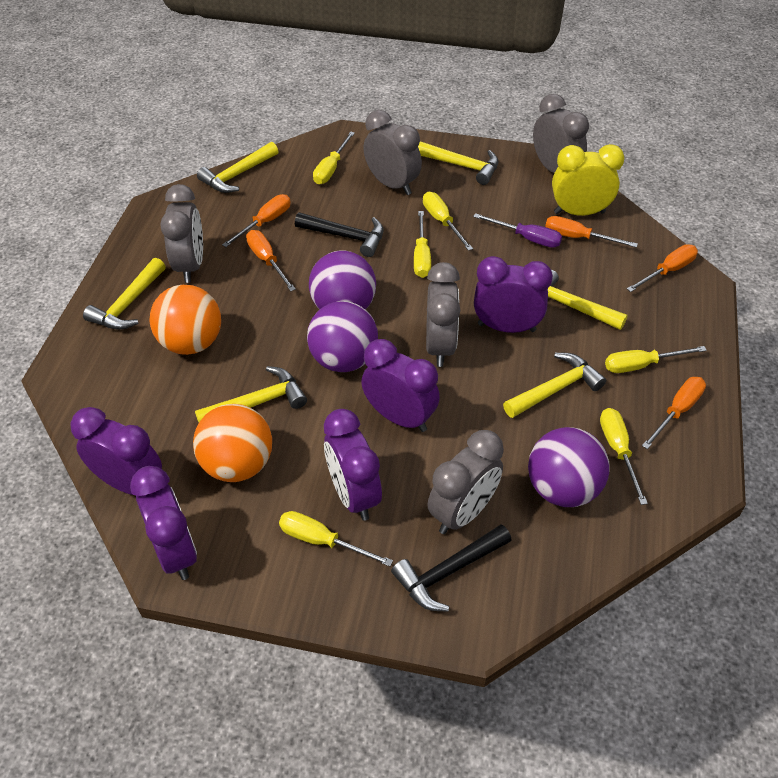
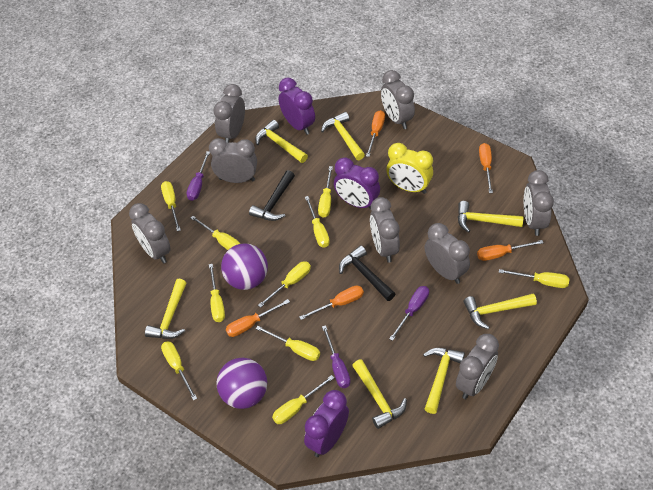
grey clock: 5 -> 8
orange ball: 2 -> 0
purple ball: 3 -> 2
purple clock: 5 -> 3
purple screwdriver: 1 -> 3
yellow hammer: 6 -> 7
yellow screwdriver: 6 -> 10

